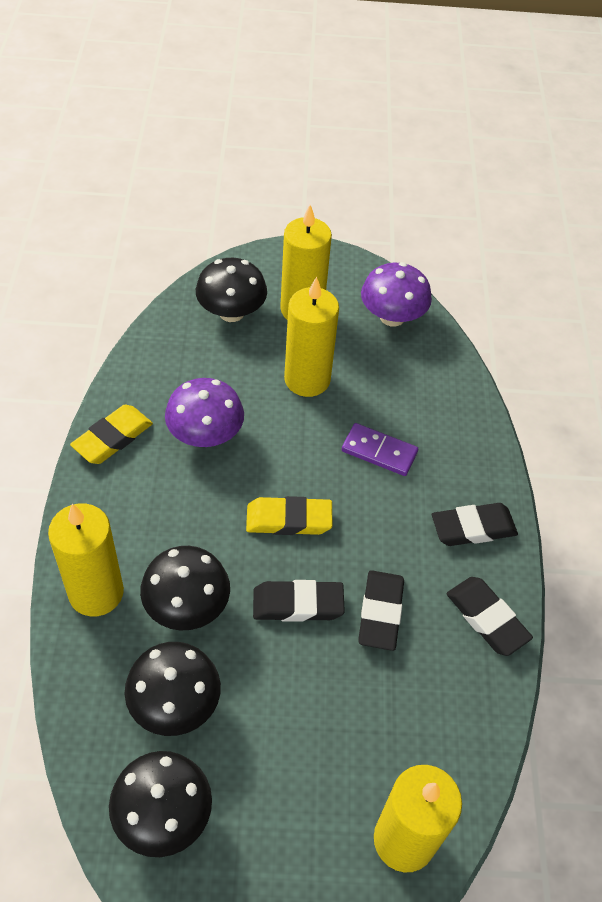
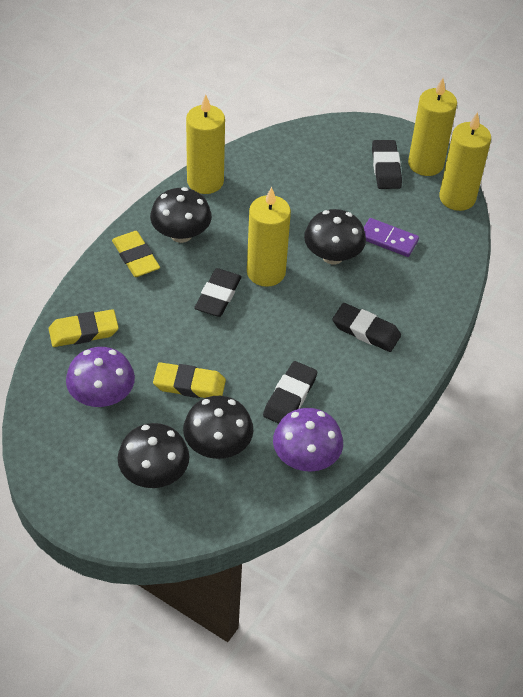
yellow eraser: 2 -> 3

